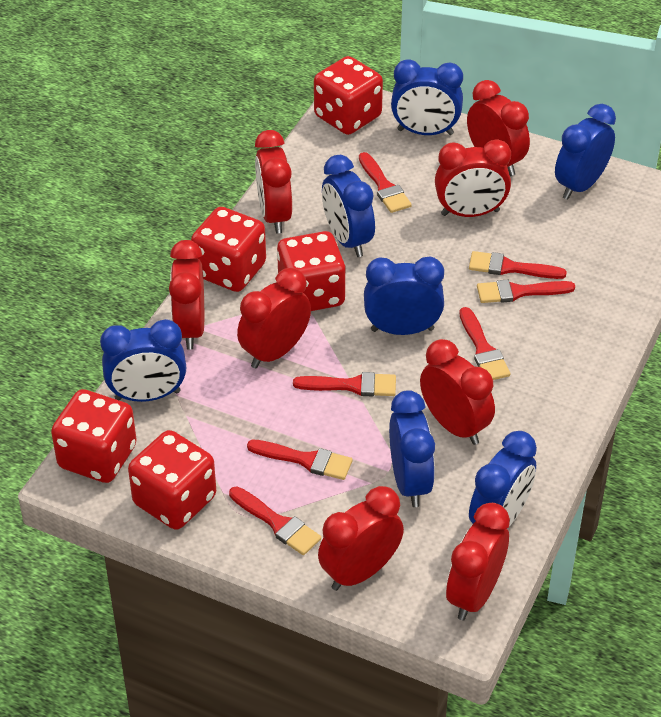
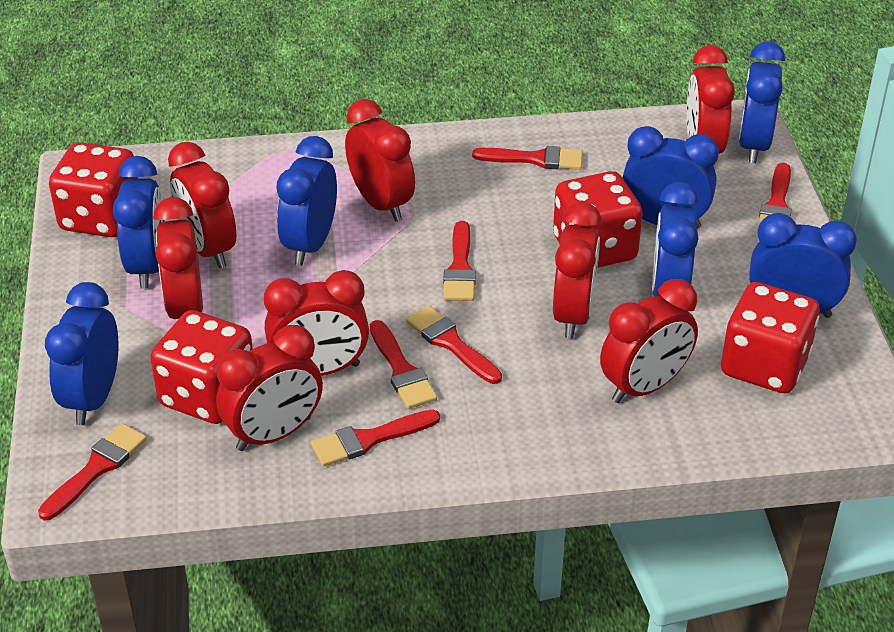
red dice: 5 -> 4

